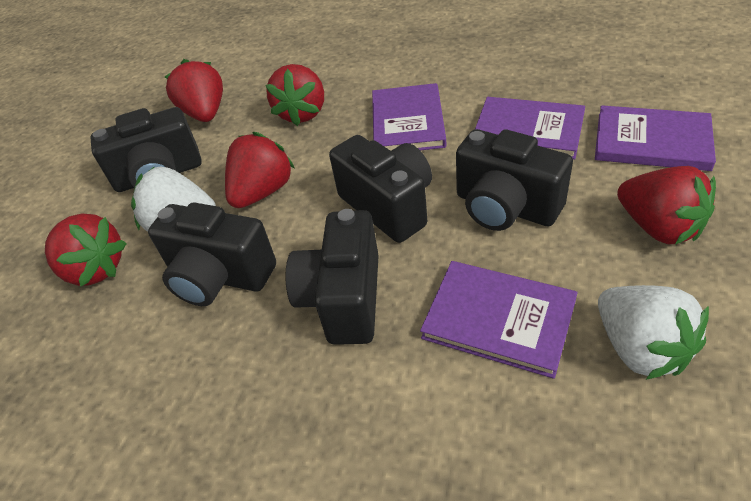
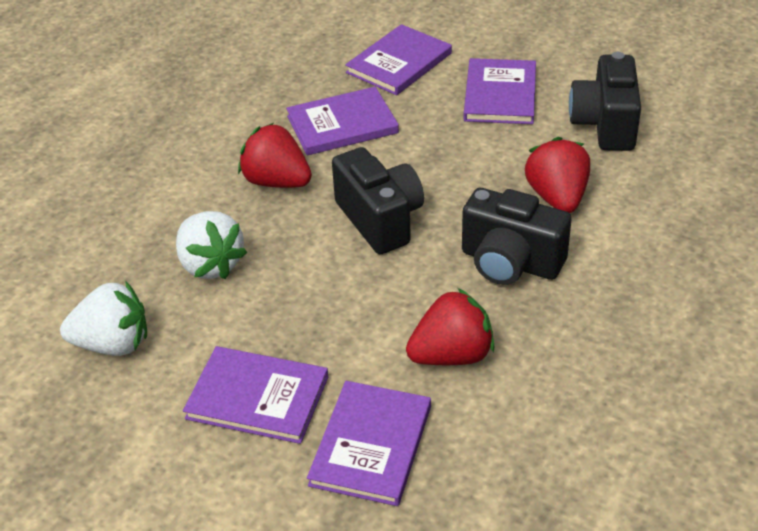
black camera: 5 -> 3
purple book: 4 -> 5
red strawberry: 5 -> 3

